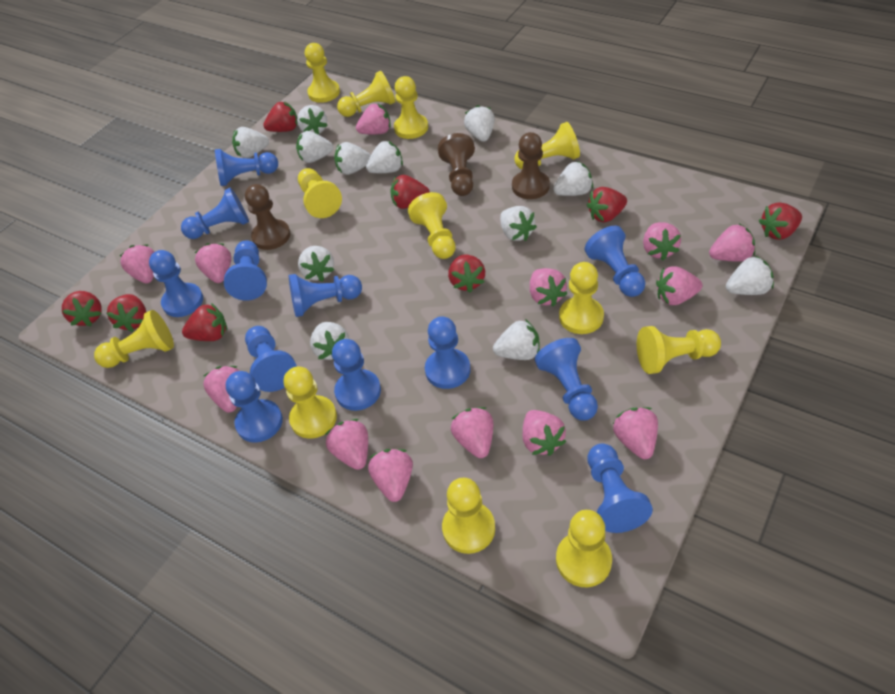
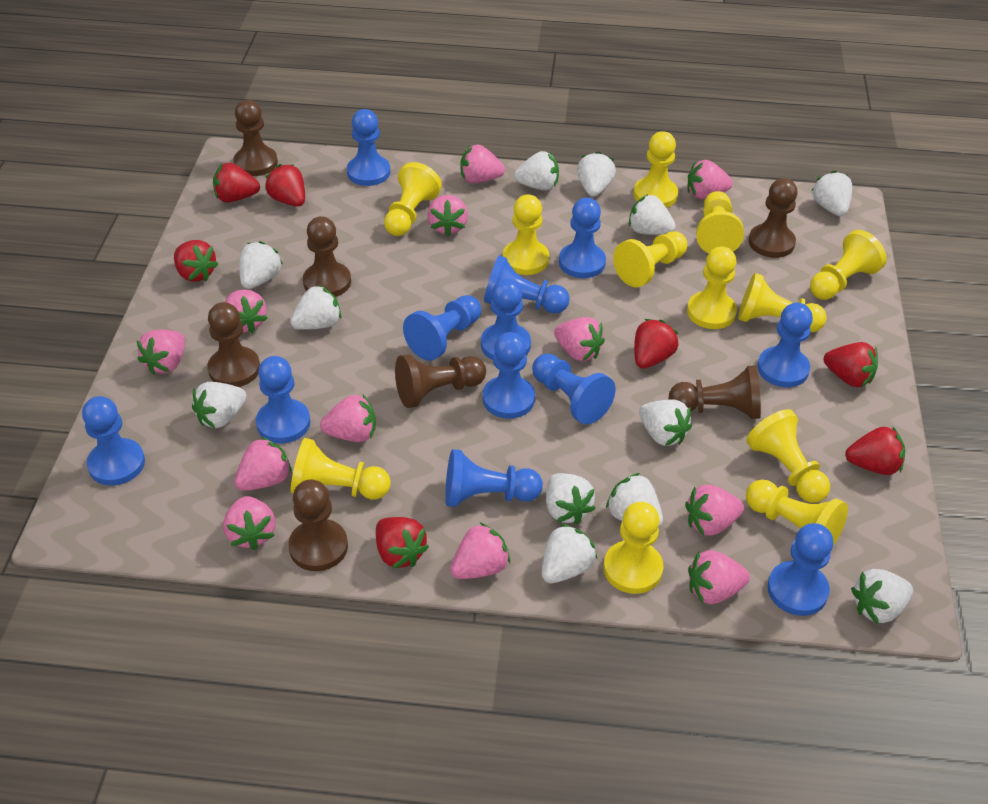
brown pawn: 3 -> 7
pink strawberry: 13 -> 12
red strawberry: 8 -> 7

